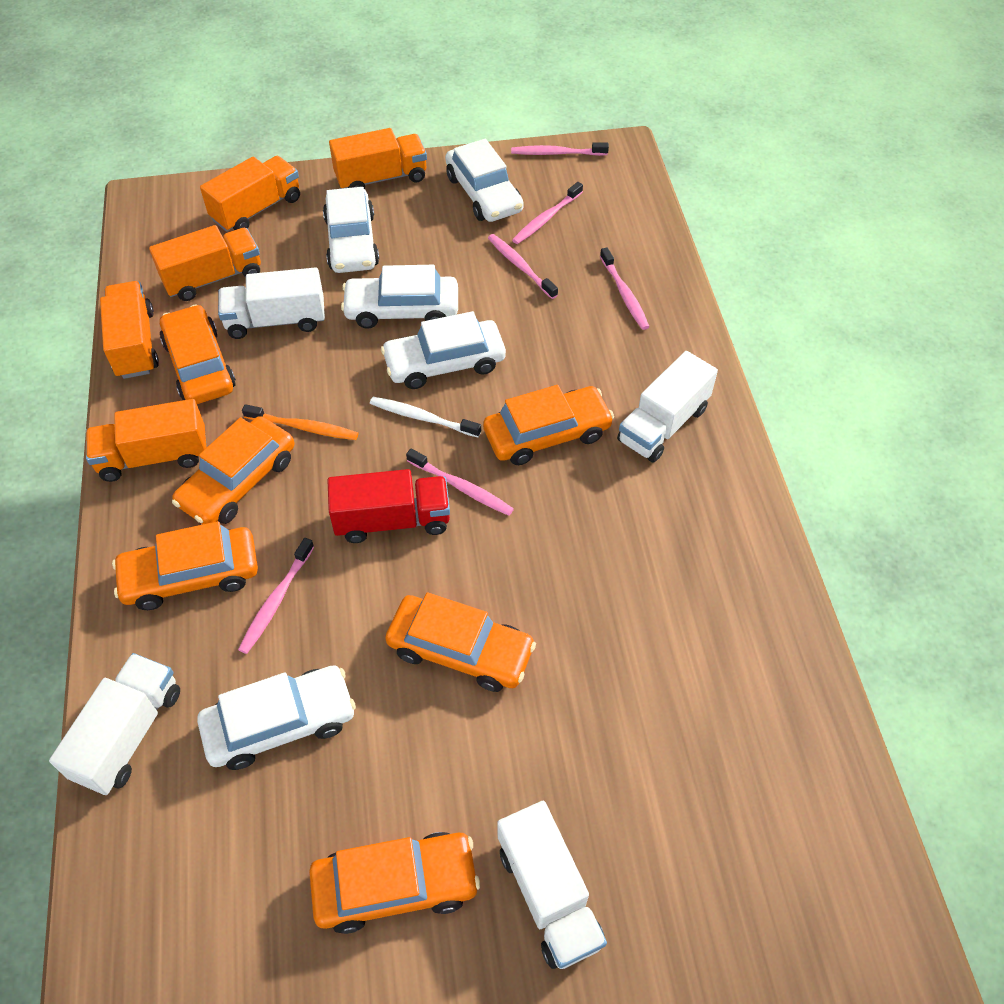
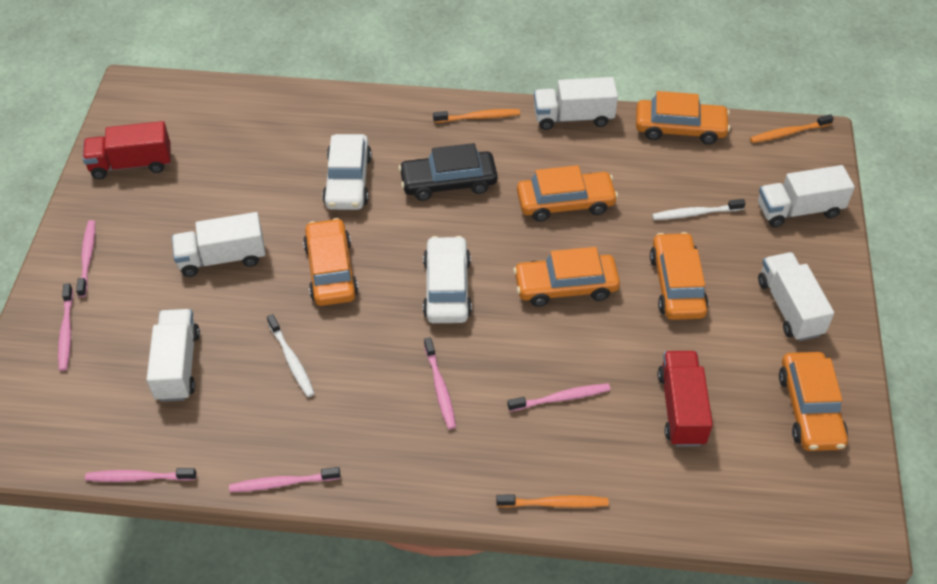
black car: 0 -> 1
orange toothbrush: 1 -> 3
orange truck: 5 -> 0
red truck: 1 -> 2
white car: 5 -> 2
white toothbrush: 1 -> 2
white truck: 4 -> 5

